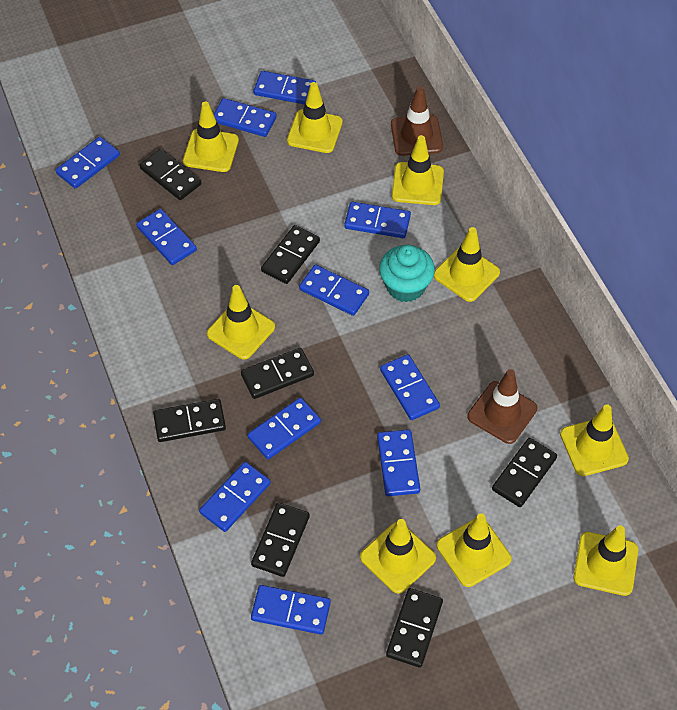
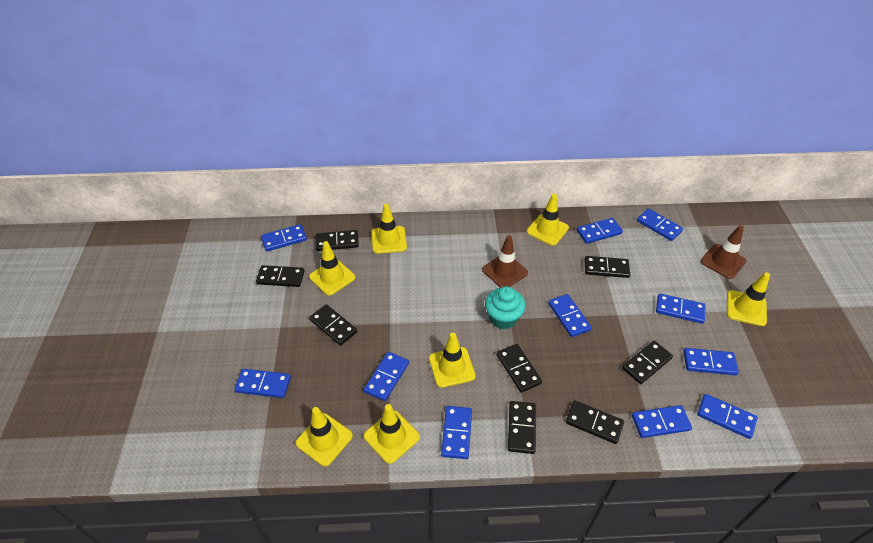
black domino: 7 -> 8
yellow traffic cone: 9 -> 7

